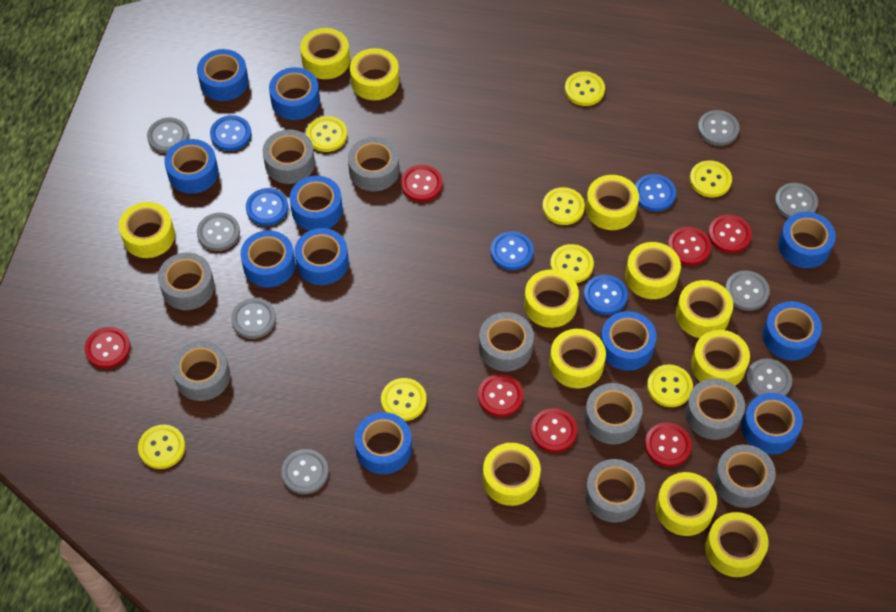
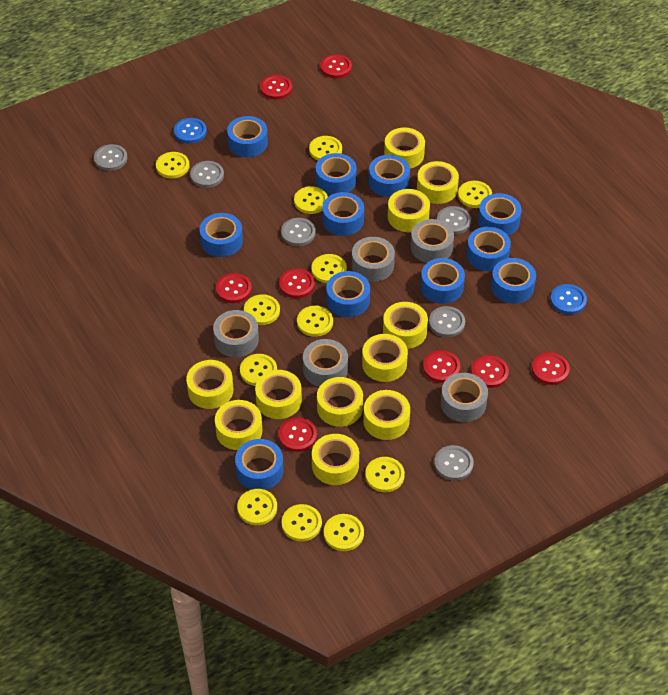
blue button: 5 -> 2
grey button: 8 -> 6
grey tape: 9 -> 5
red button: 7 -> 8
yellow button: 8 -> 12
yellow tape: 12 -> 11

